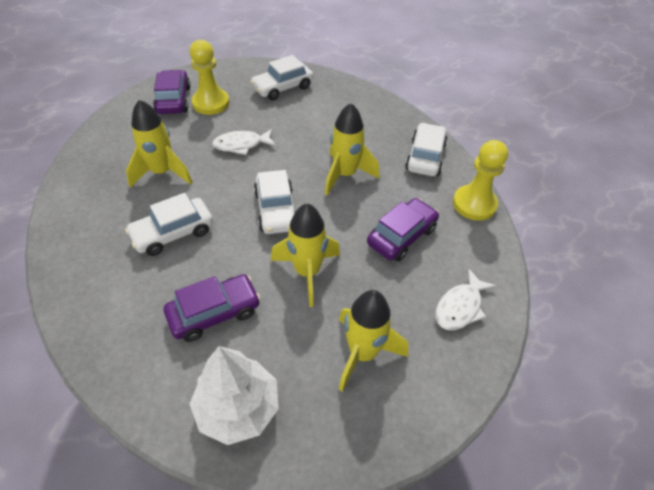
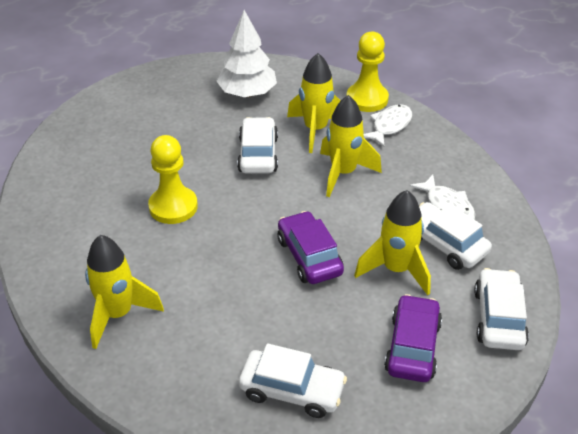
purple car: 3 -> 2

